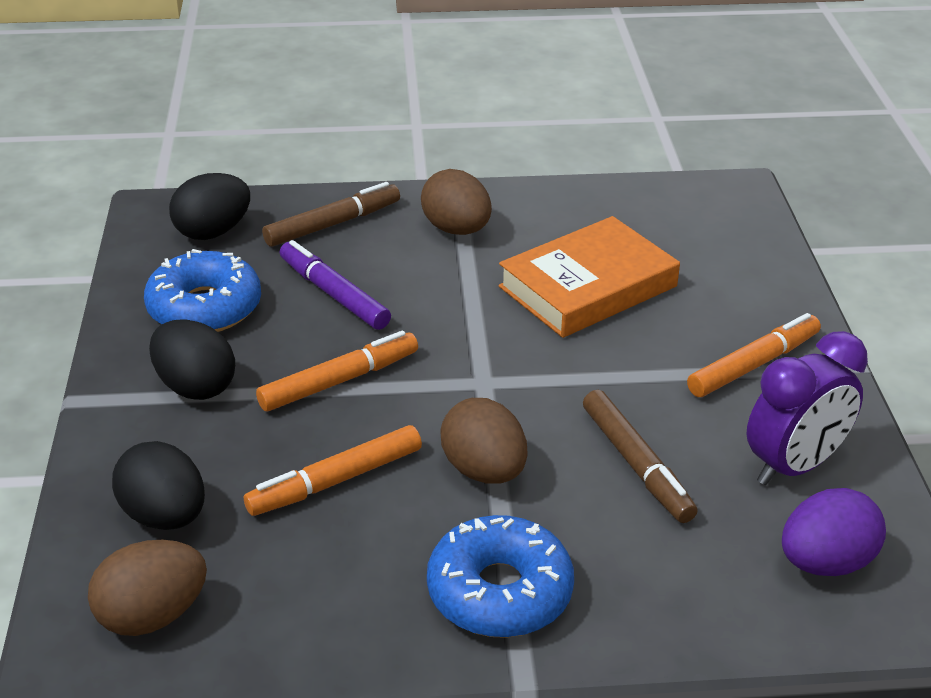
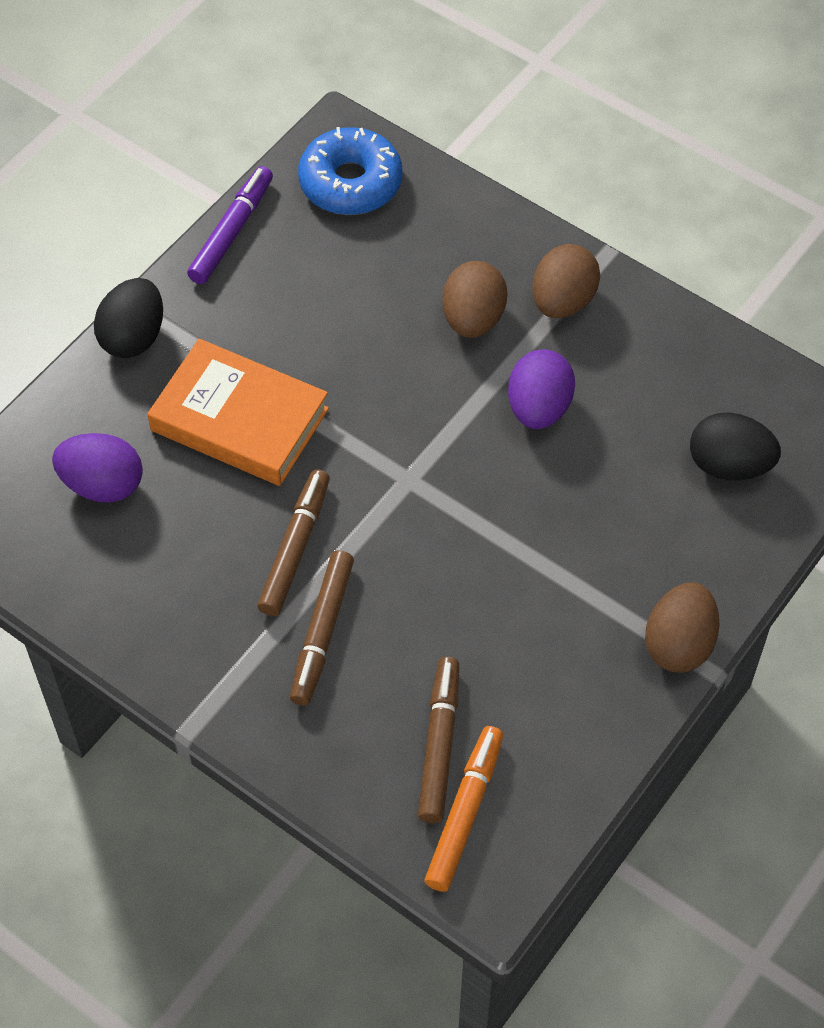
black egg: 3 -> 2
blue donut: 2 -> 1
brown marker: 2 -> 3
orange marker: 3 -> 1
purple clock: 1 -> 0
purple egg: 1 -> 2

